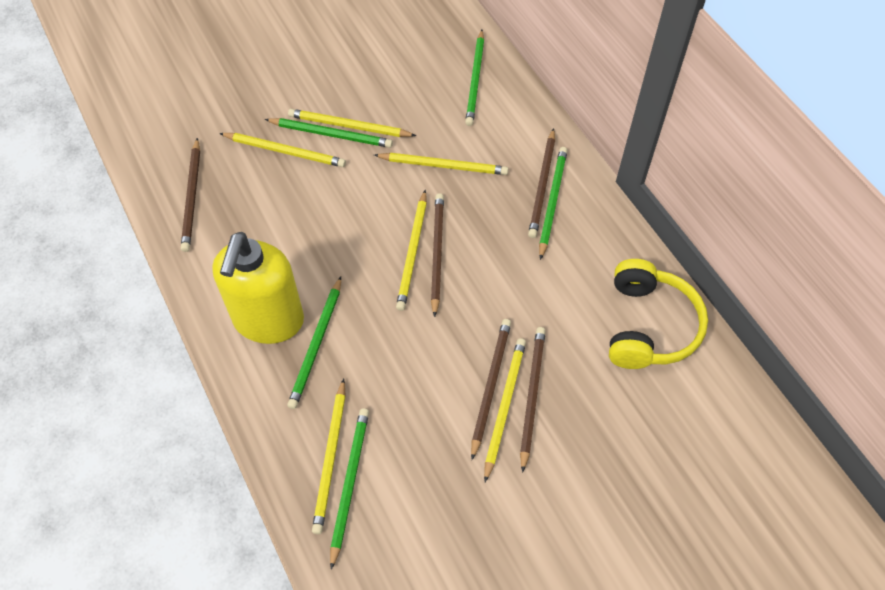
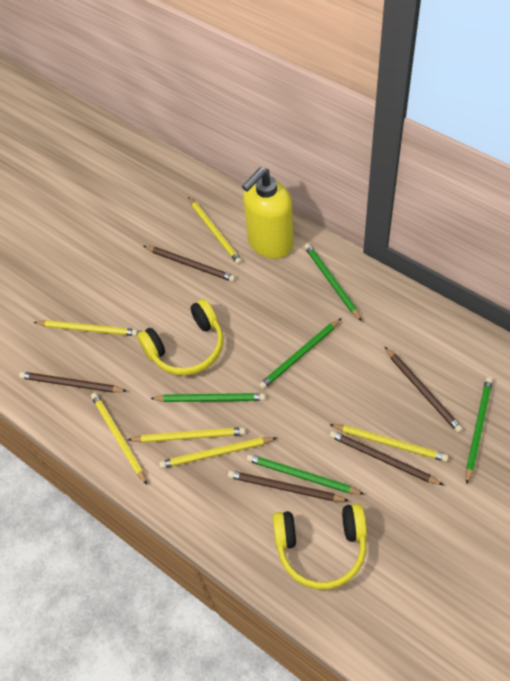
yellow headphones: 1 -> 2

